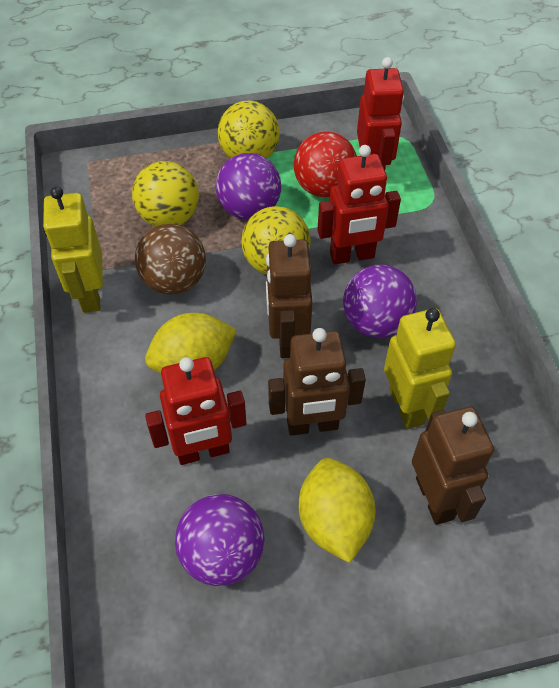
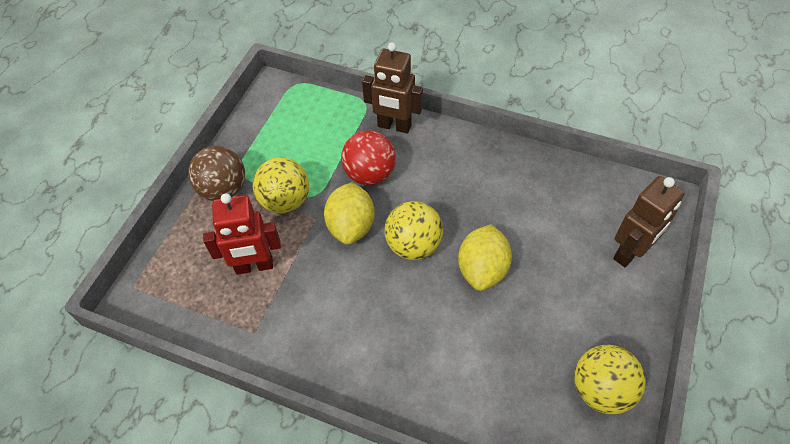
brown robot: 3 -> 2
purple ball: 3 -> 0
red robot: 3 -> 1
yellow robot: 2 -> 0

